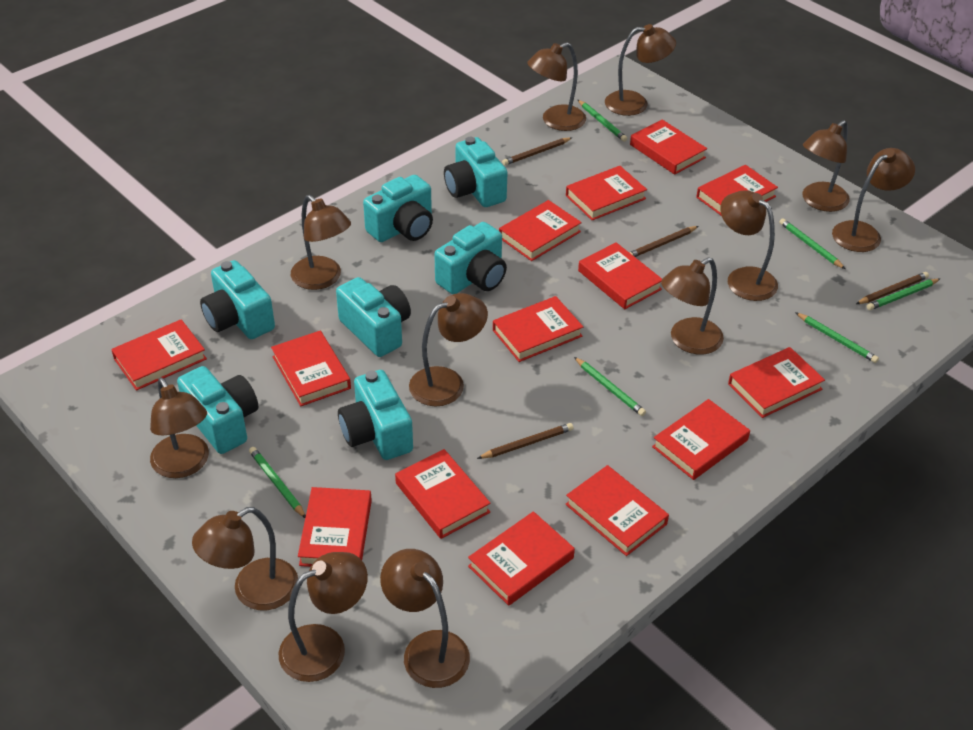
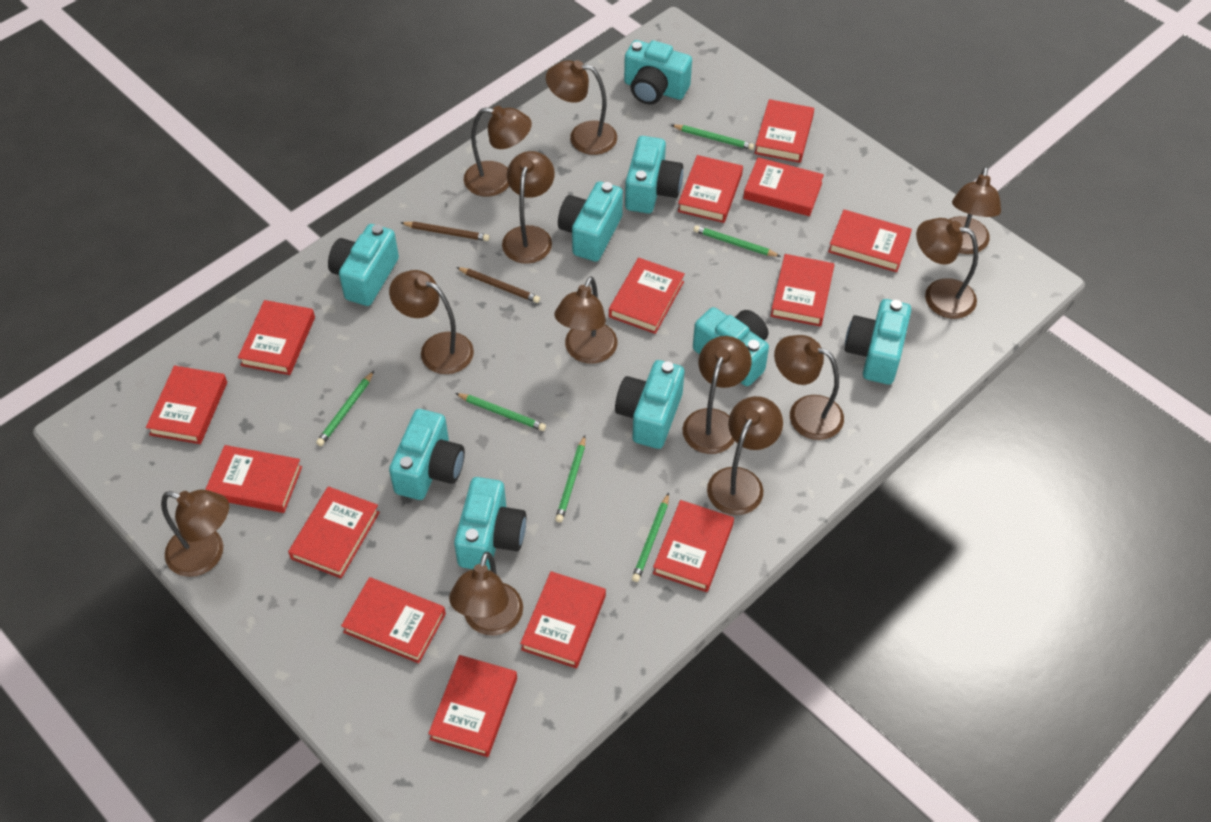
brown pencil: 4 -> 2
turquoise camera: 7 -> 9

